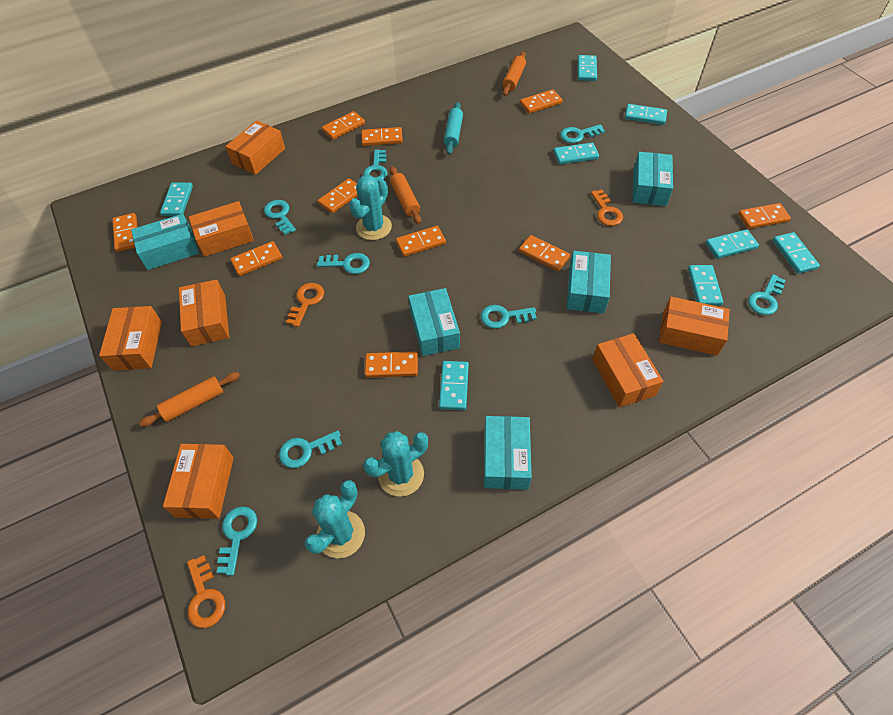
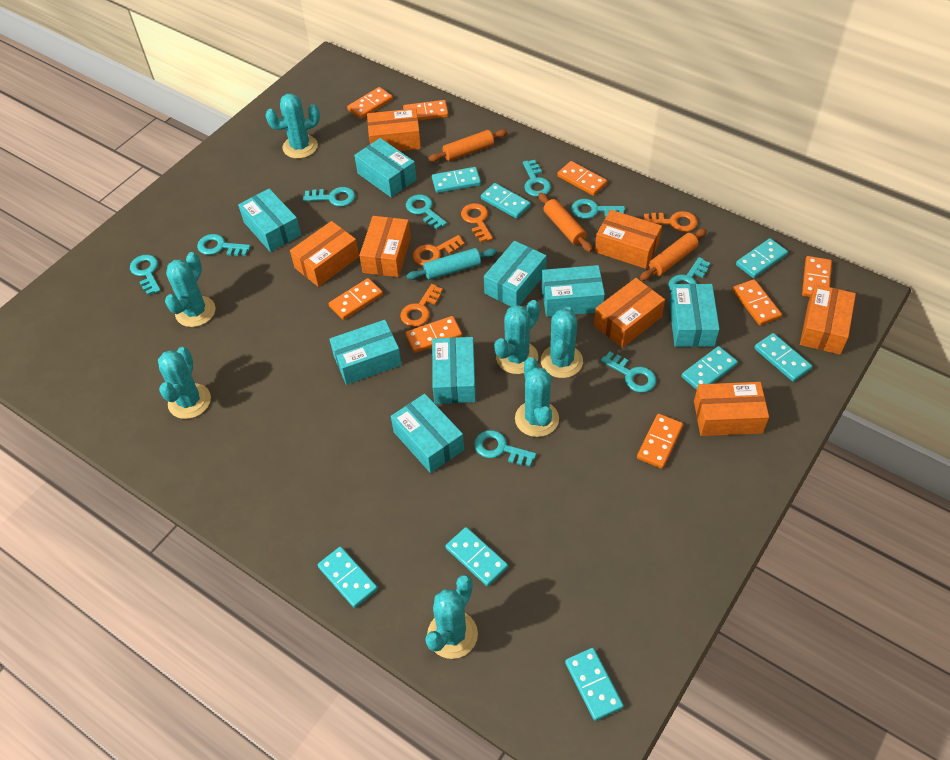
orange domino: 10 -> 8
orange key: 3 -> 4
turquoise box: 5 -> 8
turquoise cactus: 3 -> 7
turquoise key: 8 -> 9

